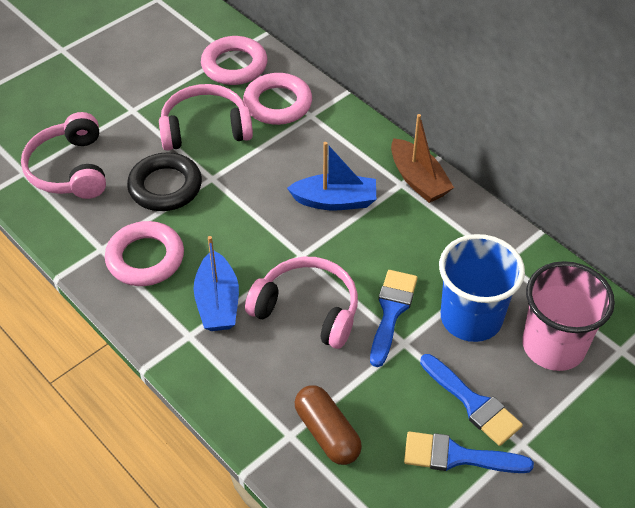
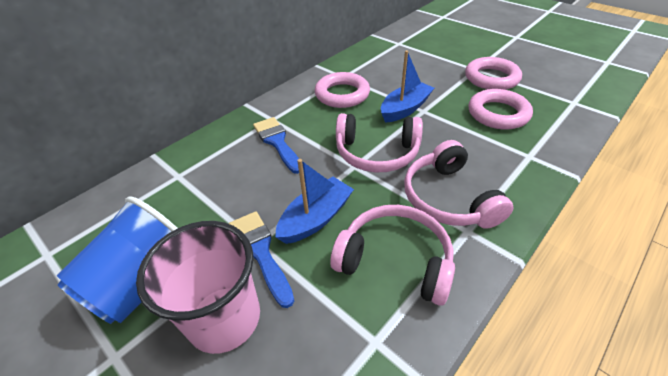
black ring: 1 -> 0
blue brush: 3 -> 2
brown boat: 1 -> 0
brown capsule: 1 -> 0

